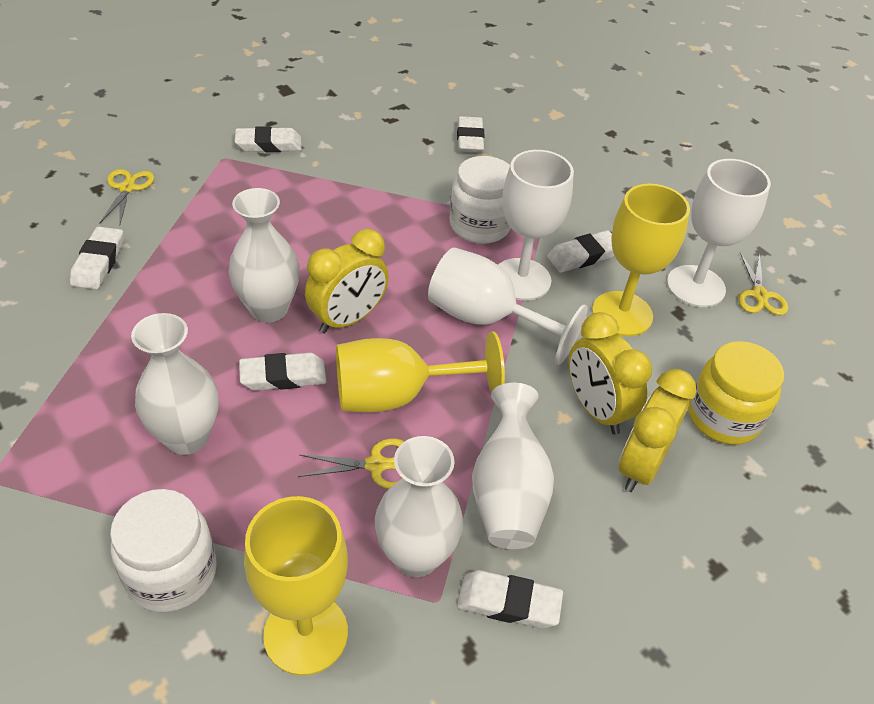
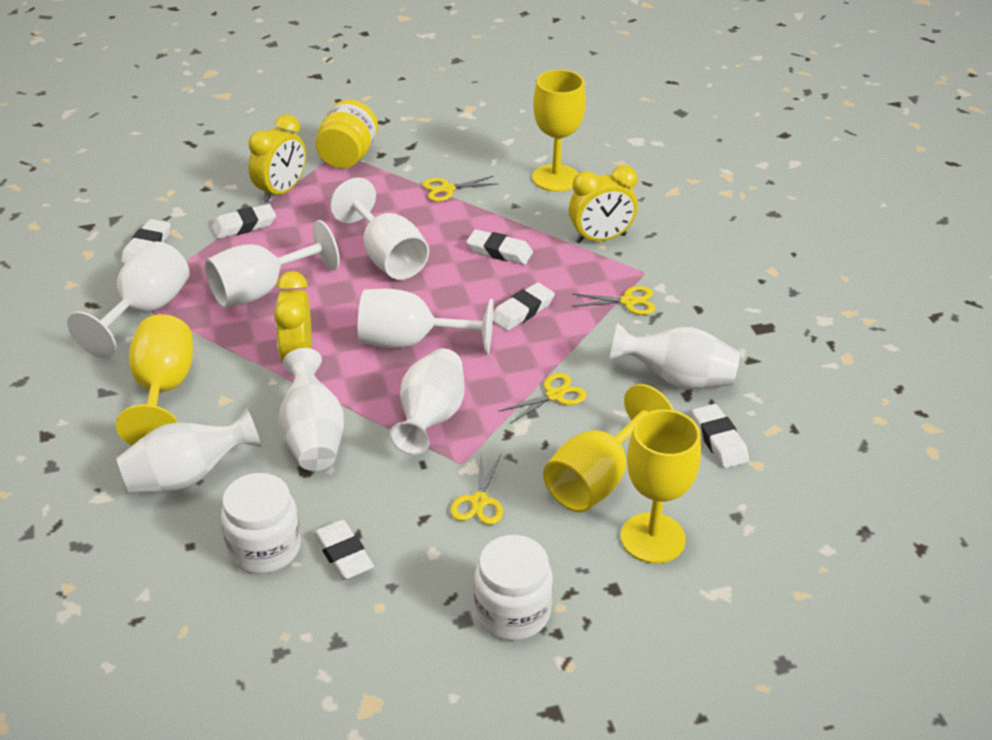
white goblet: 3 -> 4
yellow goblet: 3 -> 4
yellow scissors: 3 -> 4

